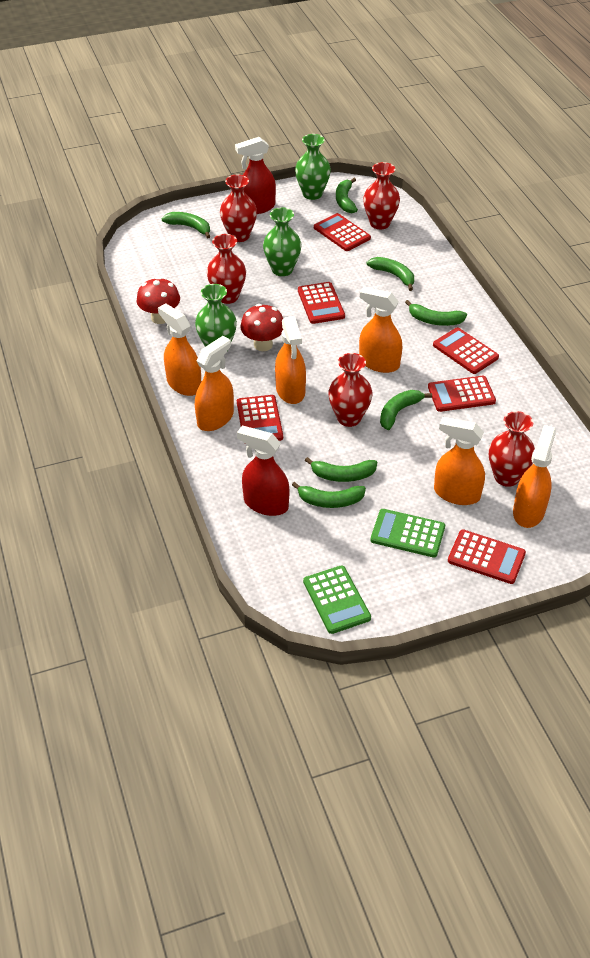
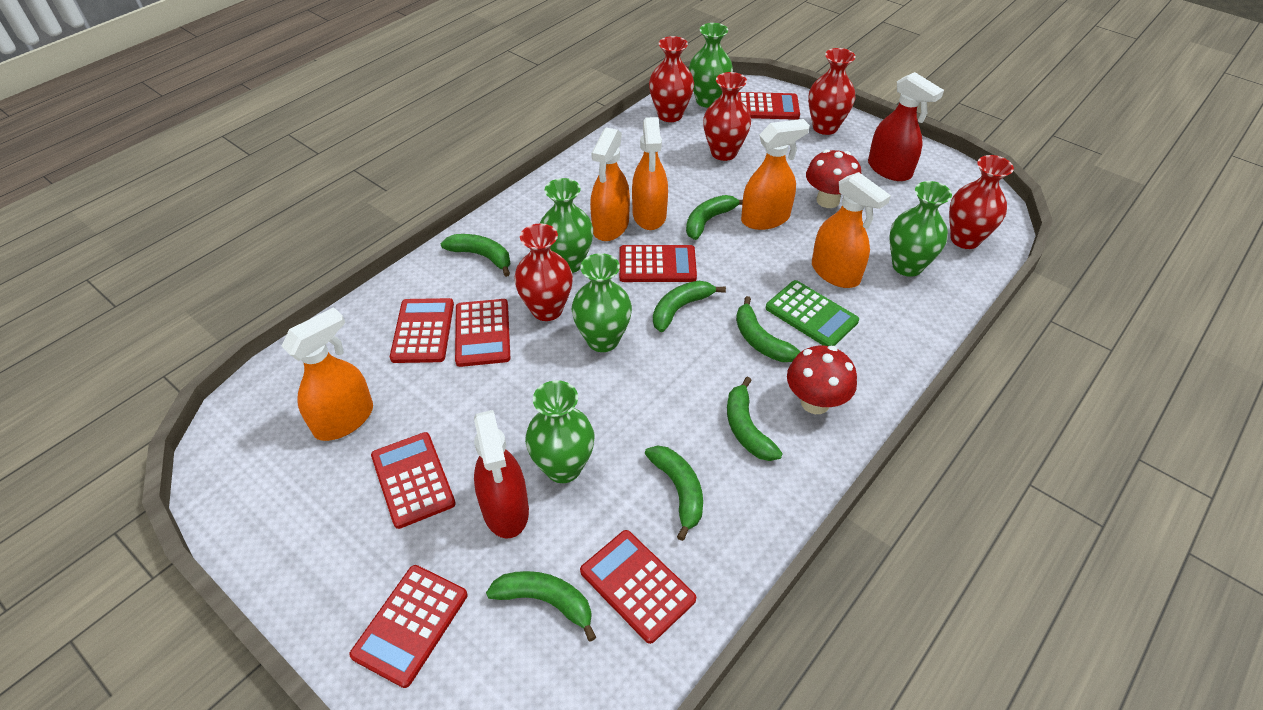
green calculator: 2 -> 1
green vase: 3 -> 5
orange spray bottle: 6 -> 5
red calculator: 6 -> 7

